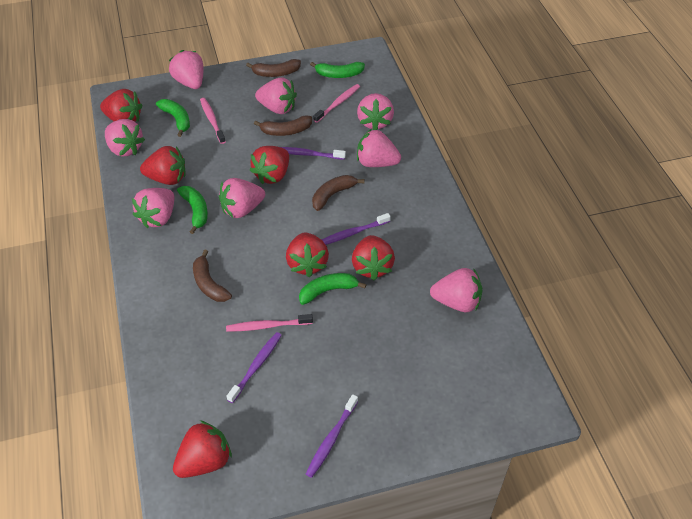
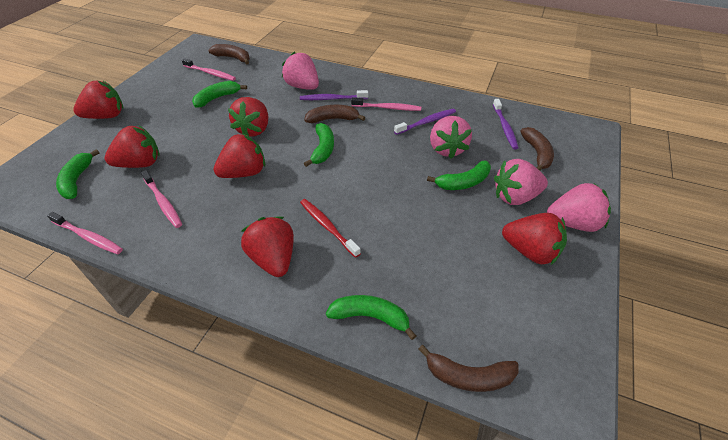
green banana: 4 -> 5
pink strawberry: 8 -> 4
pink toothbrush: 3 -> 4
purple toothbrush: 4 -> 3
red toothbrush: 0 -> 1

